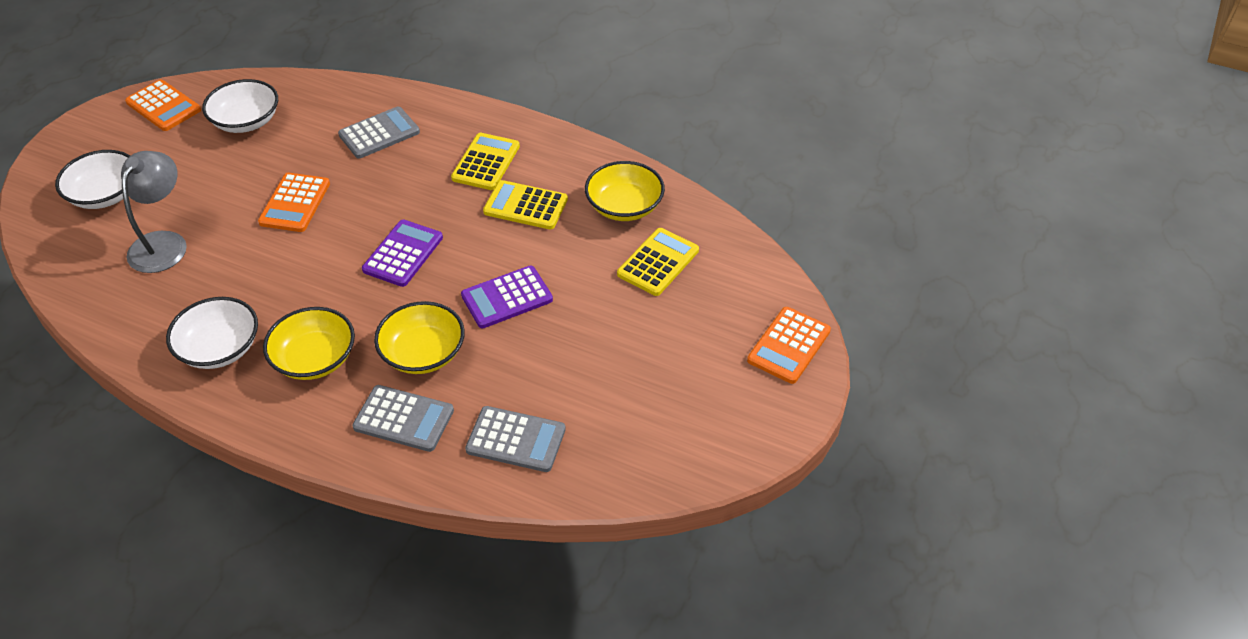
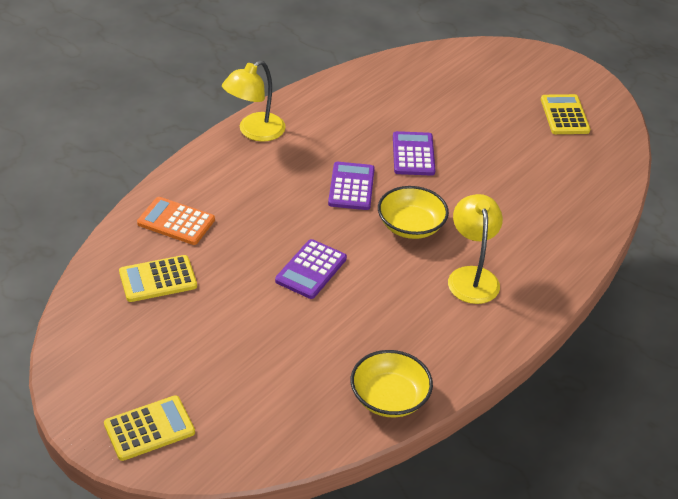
grey calculator: 3 -> 0
grey lamp: 1 -> 0
orange calculator: 3 -> 1
purple calculator: 2 -> 3
white bowl: 3 -> 0
yellow bowl: 3 -> 2
yellow lamp: 0 -> 2

